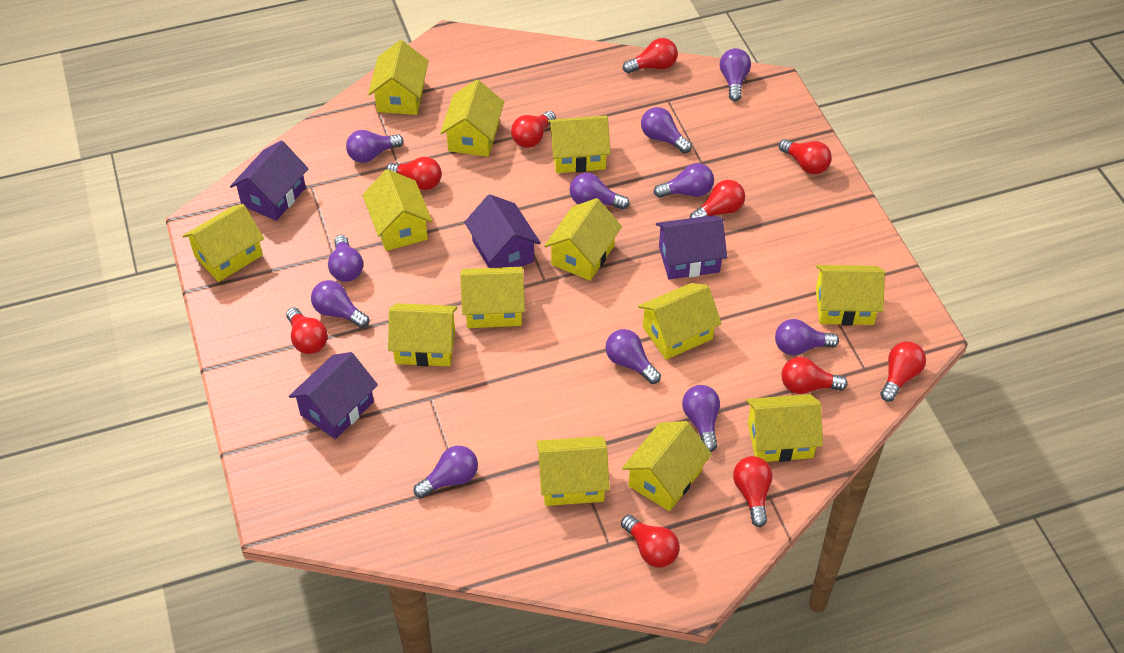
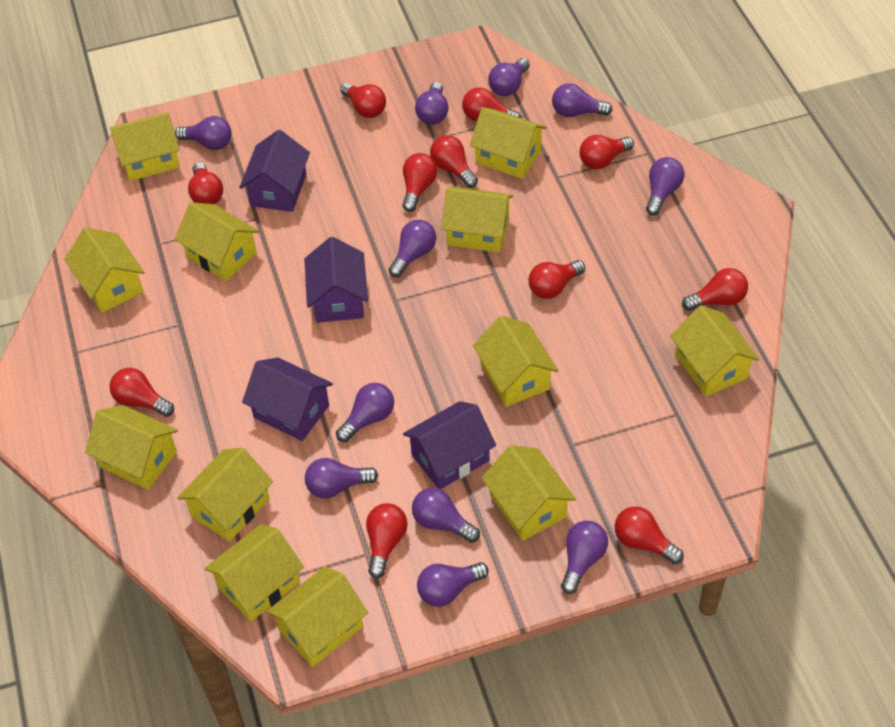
red light bulb: 10 -> 11
yellow house: 13 -> 12

